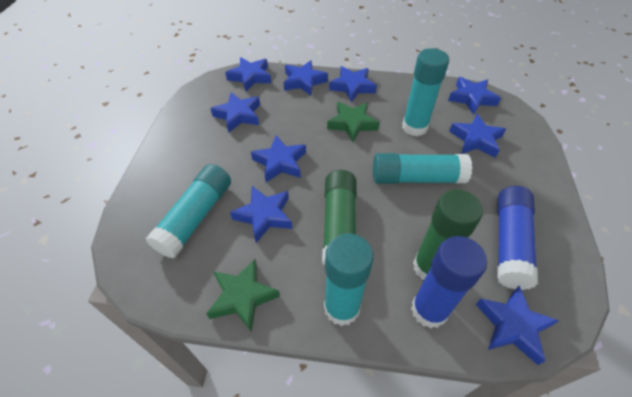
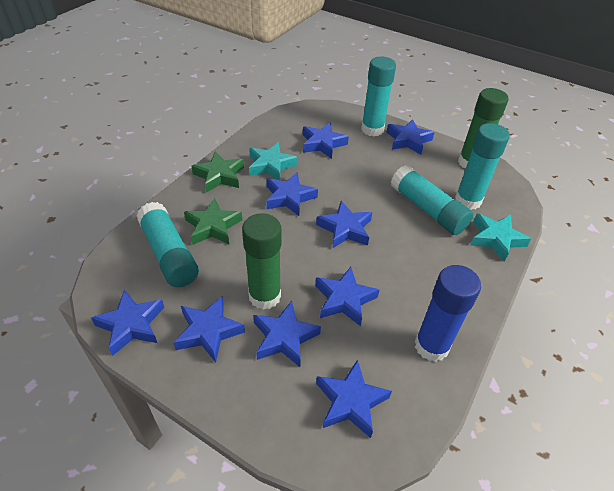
blue glue stick: 2 -> 1
turquoise star: 0 -> 2

